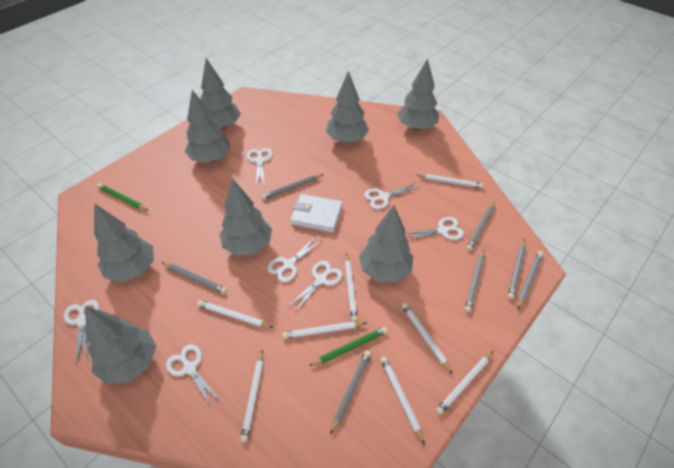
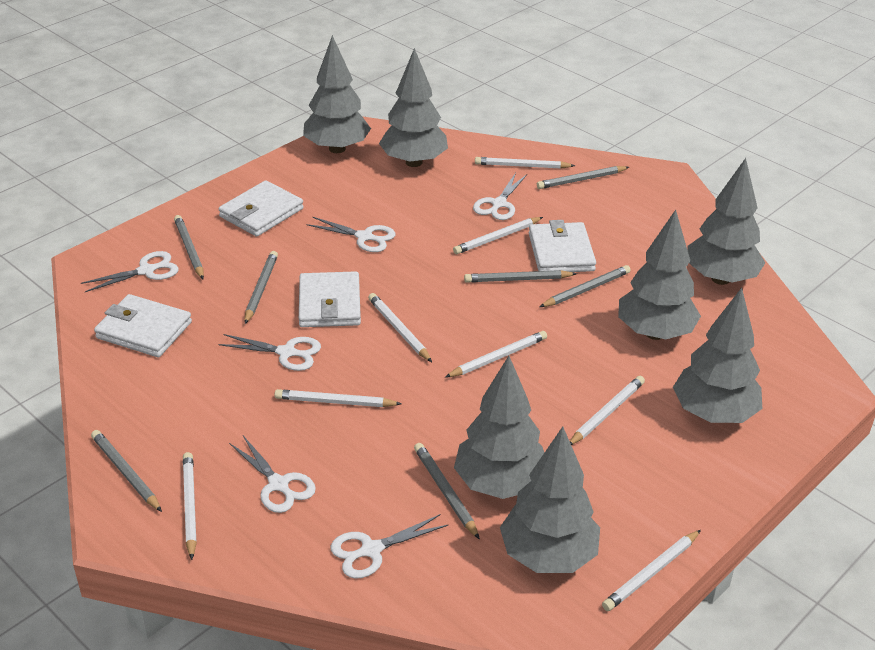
green pencil: 2 -> 0
grey tree: 8 -> 7
white scissors: 7 -> 6
white wallet: 1 -> 4

